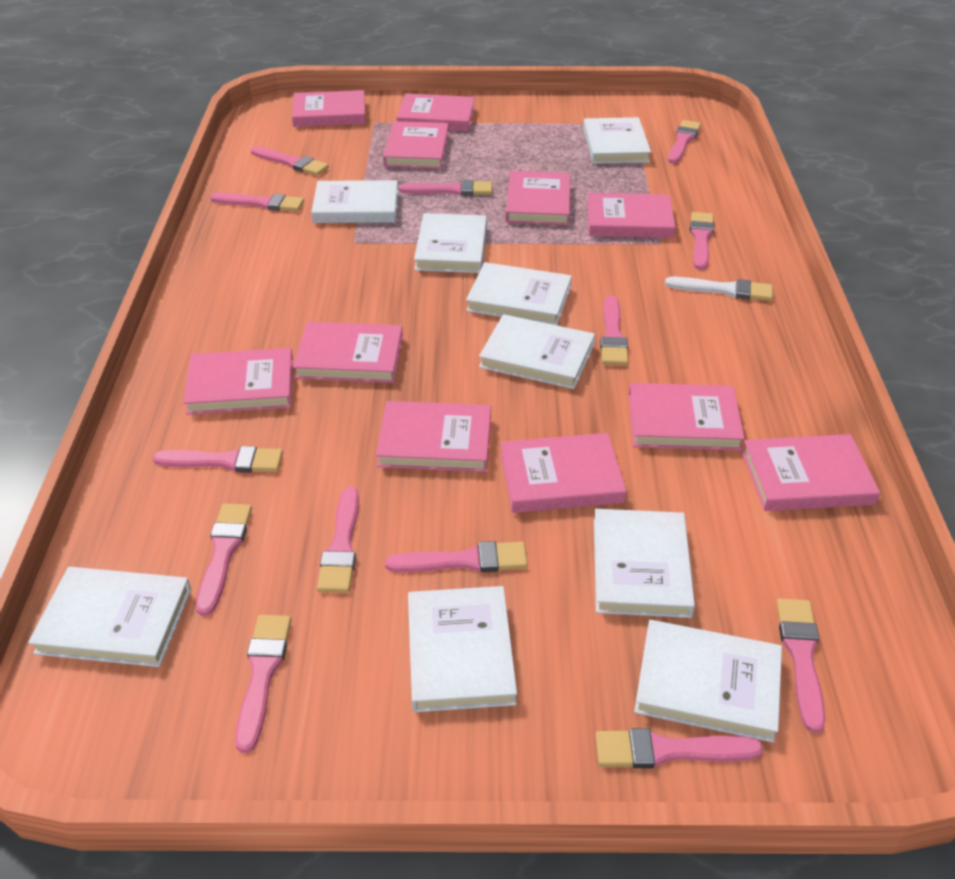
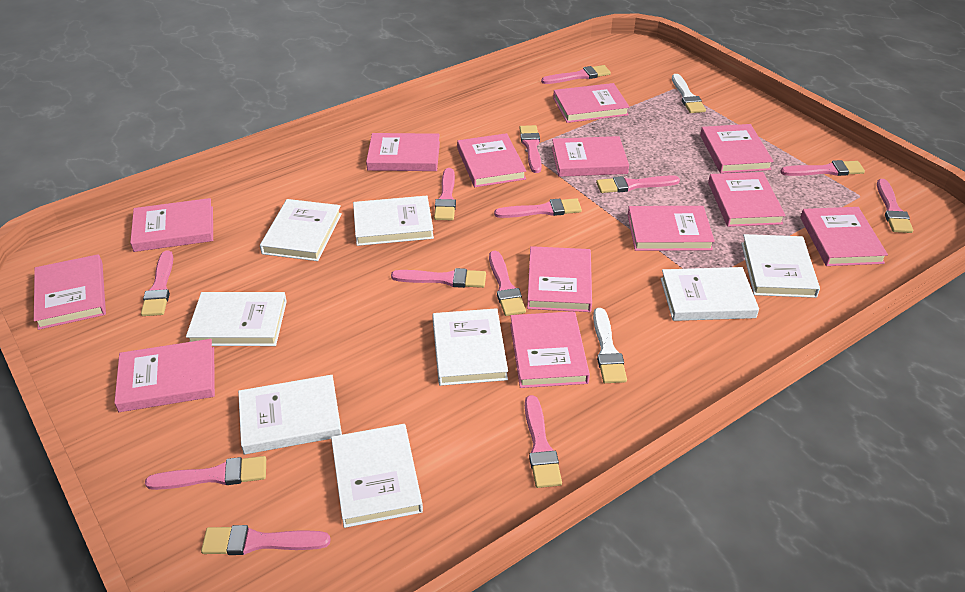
pink book: 11 -> 13
white book: 9 -> 8
white brush: 1 -> 2

